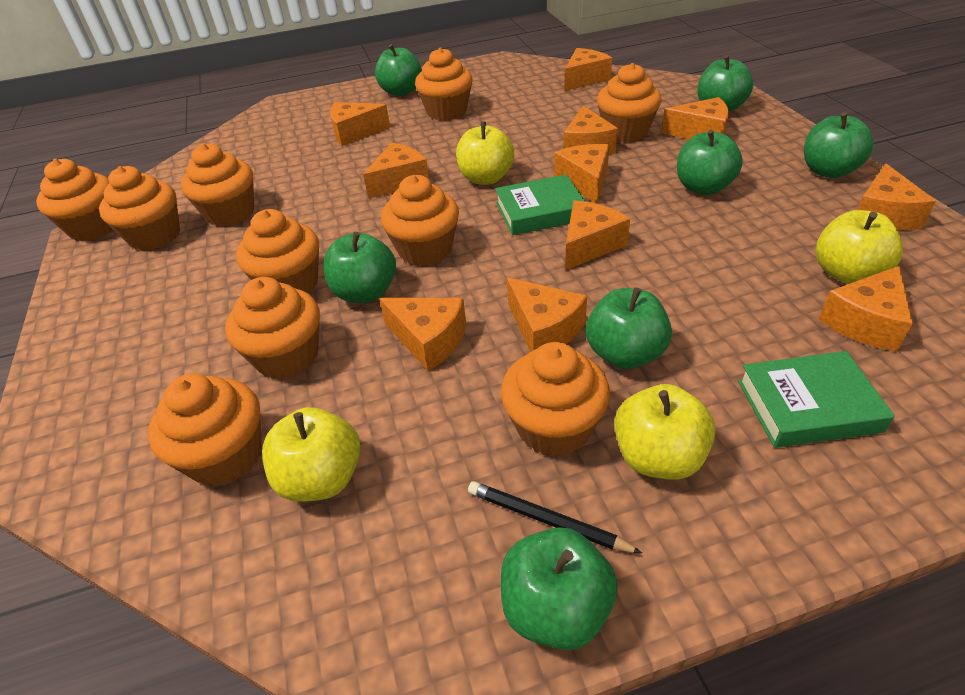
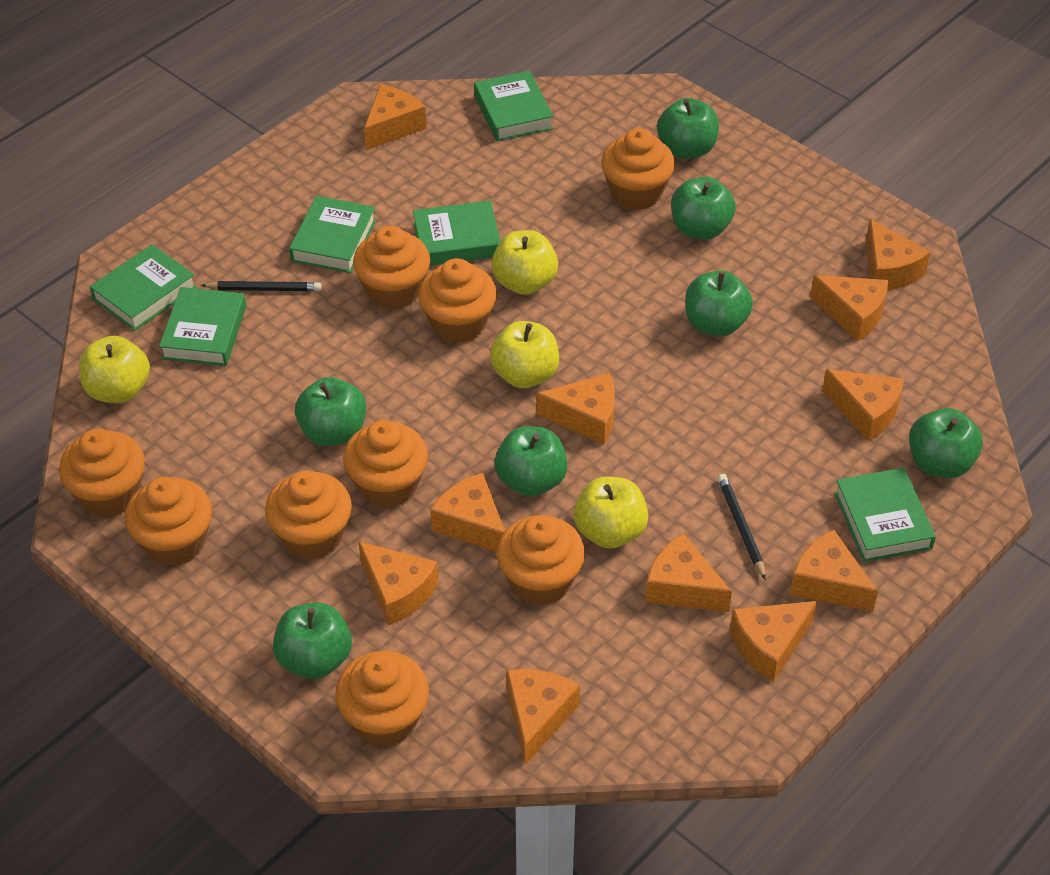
black pencil: 1 -> 2
green book: 2 -> 6
orange cupcake: 10 -> 9

